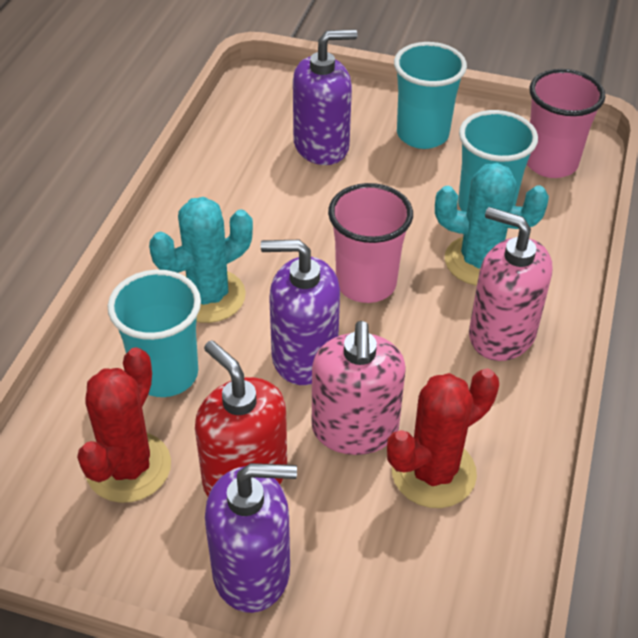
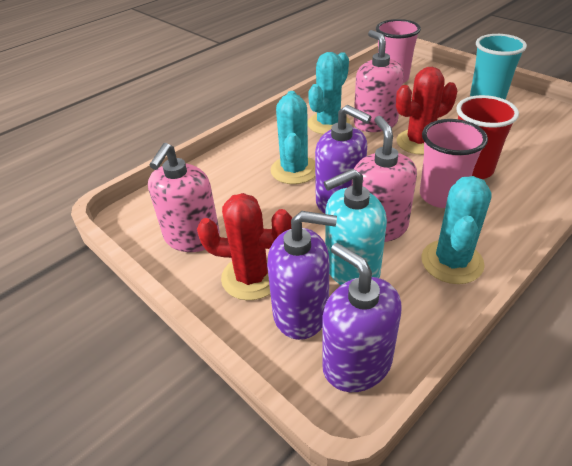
pink soap dispenser: 2 -> 3
red cup: 0 -> 1
red soap dispenser: 1 -> 0
turquoise cactus: 2 -> 3
turquoise cup: 3 -> 1
turquoise soap dispenser: 0 -> 1

